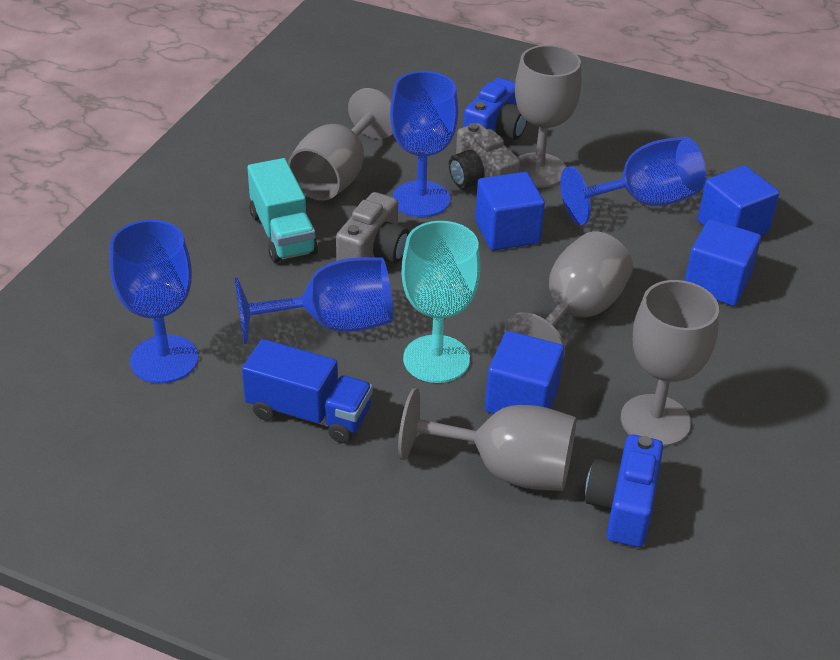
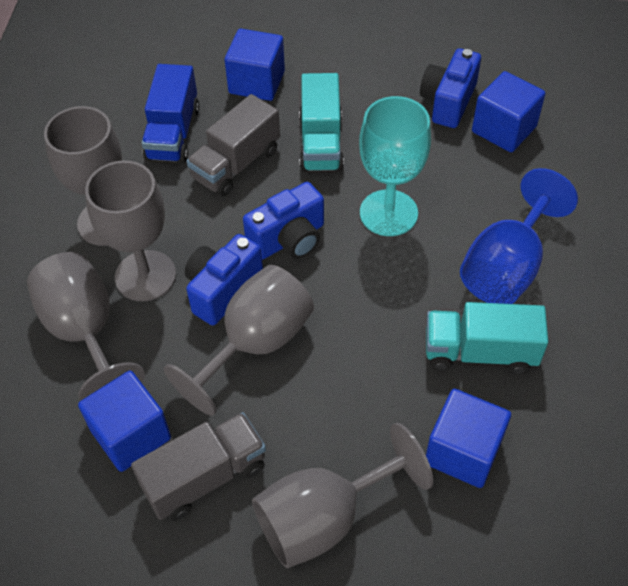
blue camera: 2 -> 3
blue goblet: 4 -> 1
grey camera: 2 -> 0
grey truck: 0 -> 2
turquoise truck: 1 -> 2

